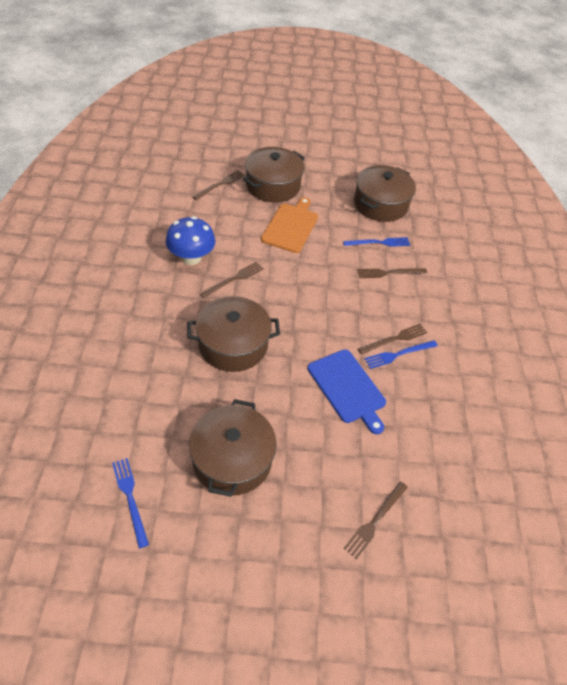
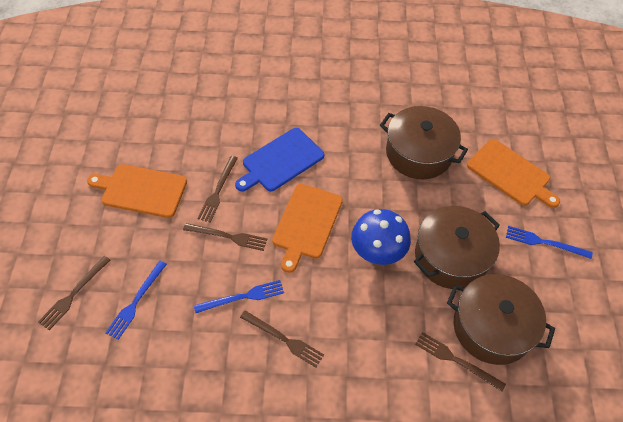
brown pot: 4 -> 3
orange cutting board: 1 -> 3

